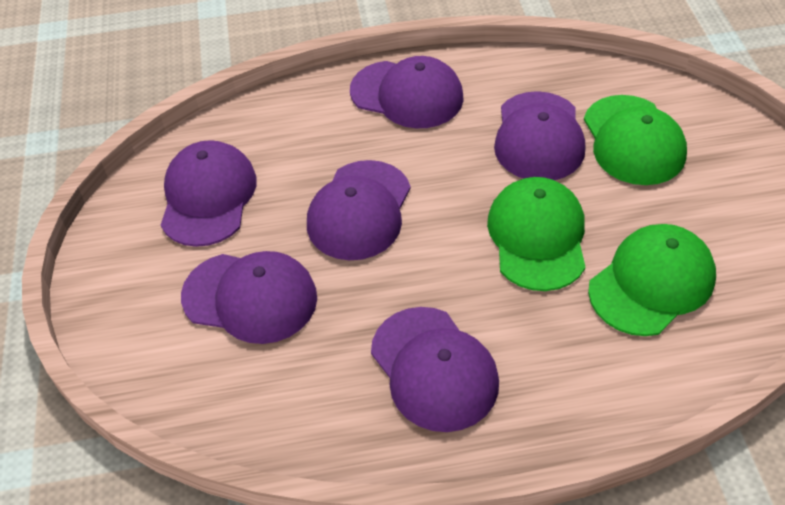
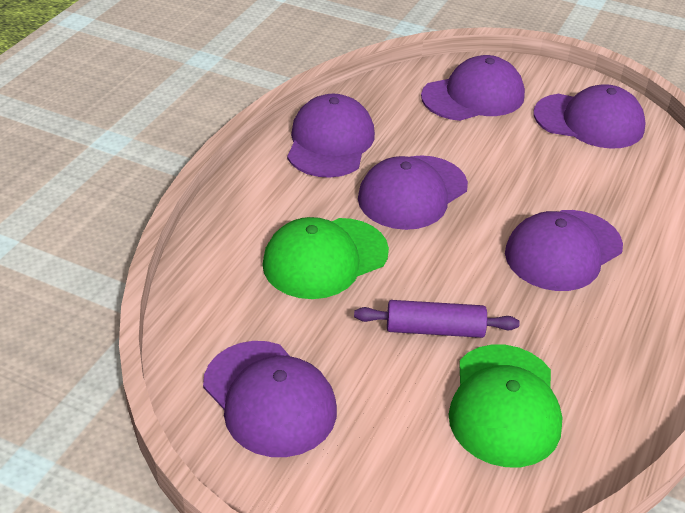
green cap: 3 -> 2
purple rolling pin: 0 -> 1

